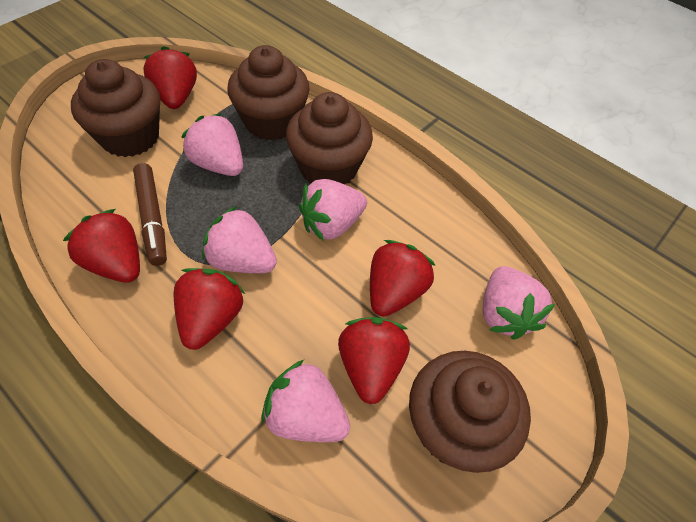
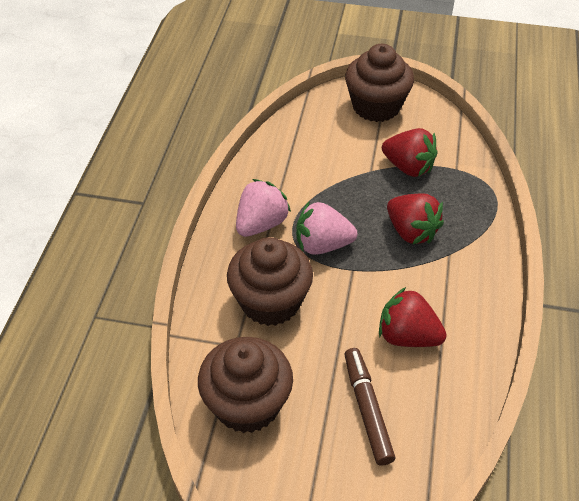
brown cupcake: 4 -> 3
pink strawberry: 5 -> 2
red strawberry: 5 -> 3

